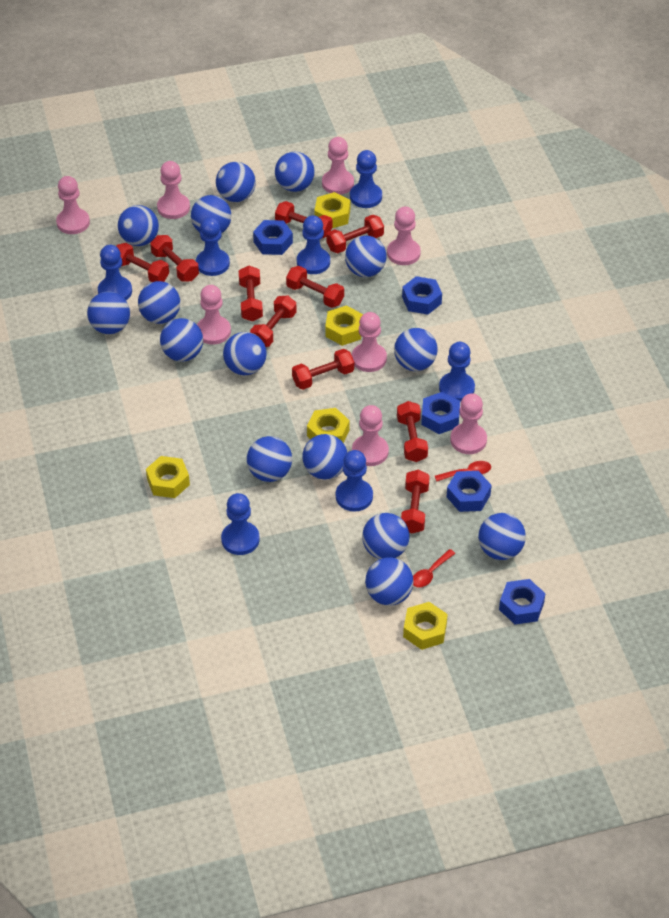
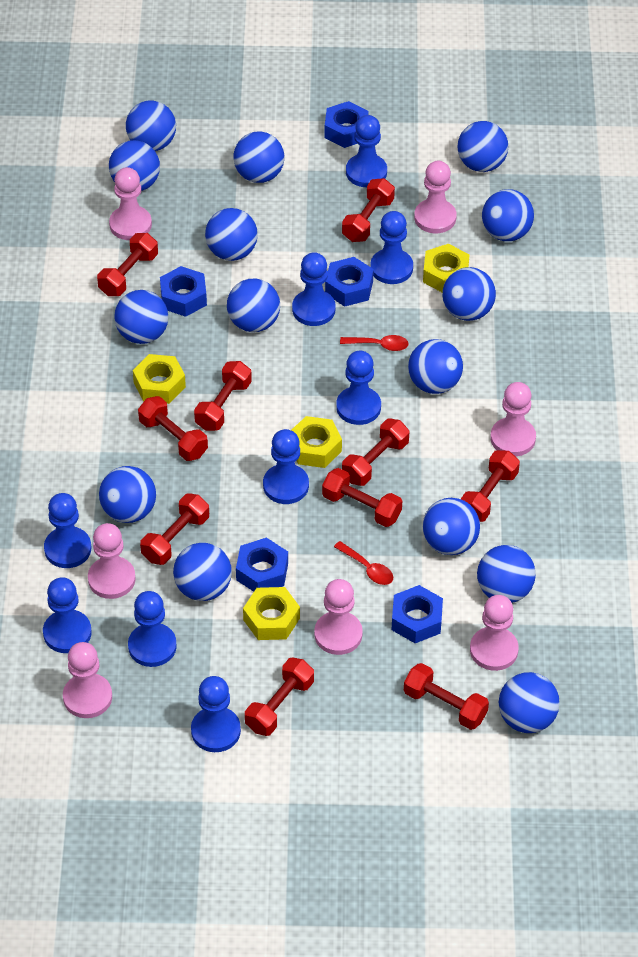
blue pawn: 7 -> 9
pink pawn: 8 -> 7
yellow nut: 5 -> 4

